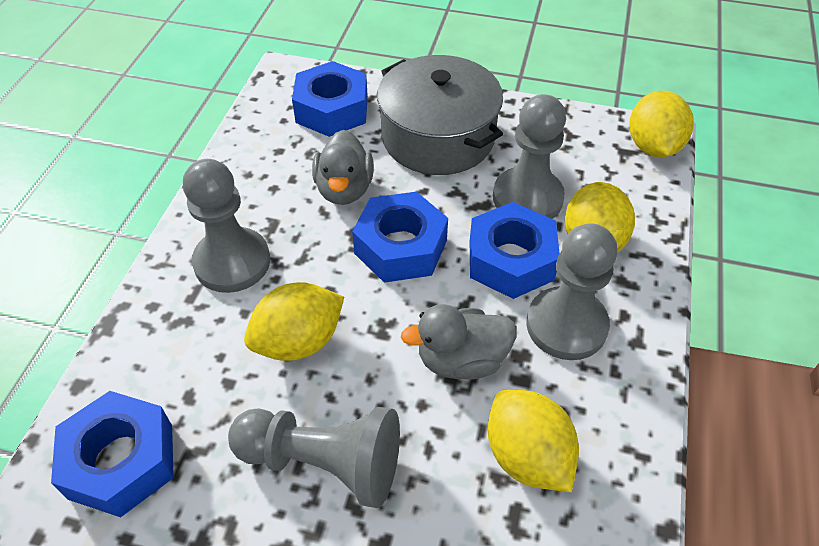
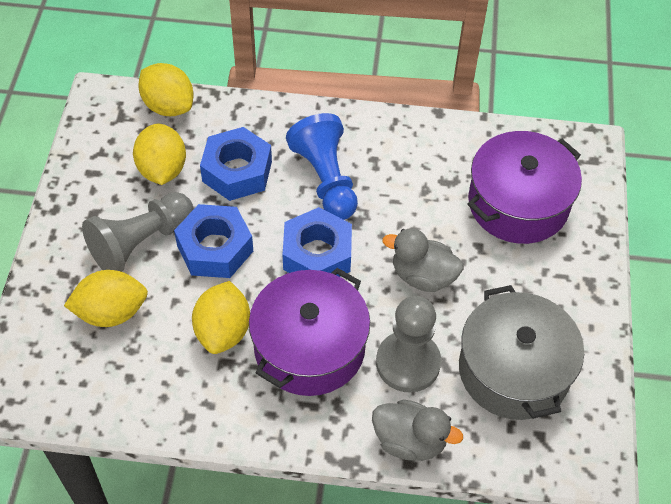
blue nut: 4 -> 3
blue pawn: 0 -> 1
grey pawn: 4 -> 2
purple pot: 0 -> 2

